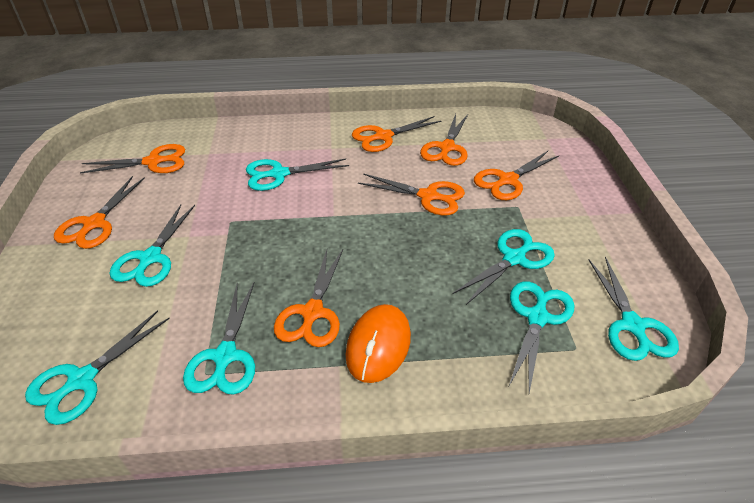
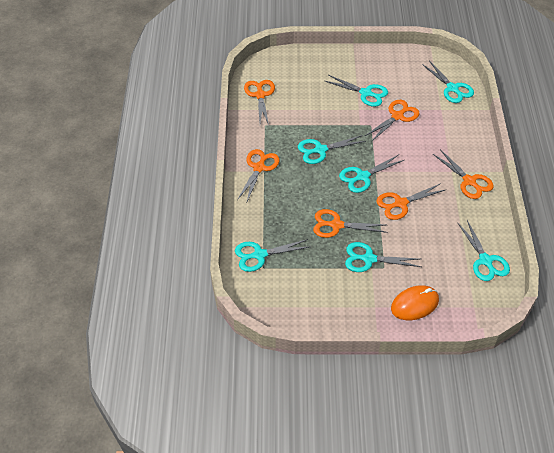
orange scissors: 7 -> 6

